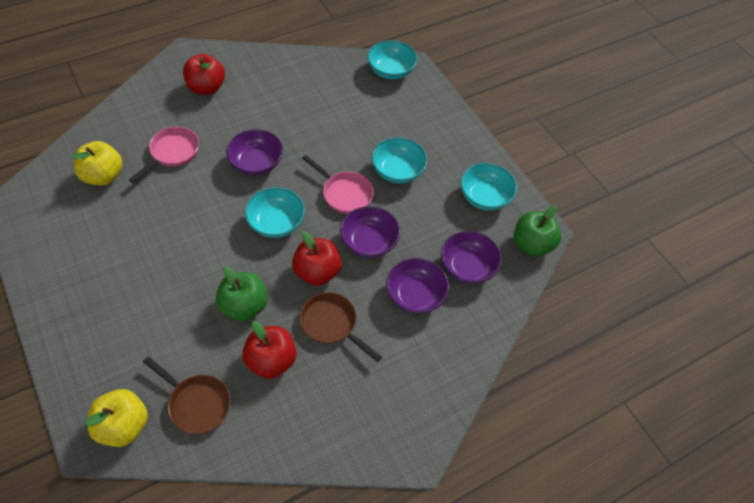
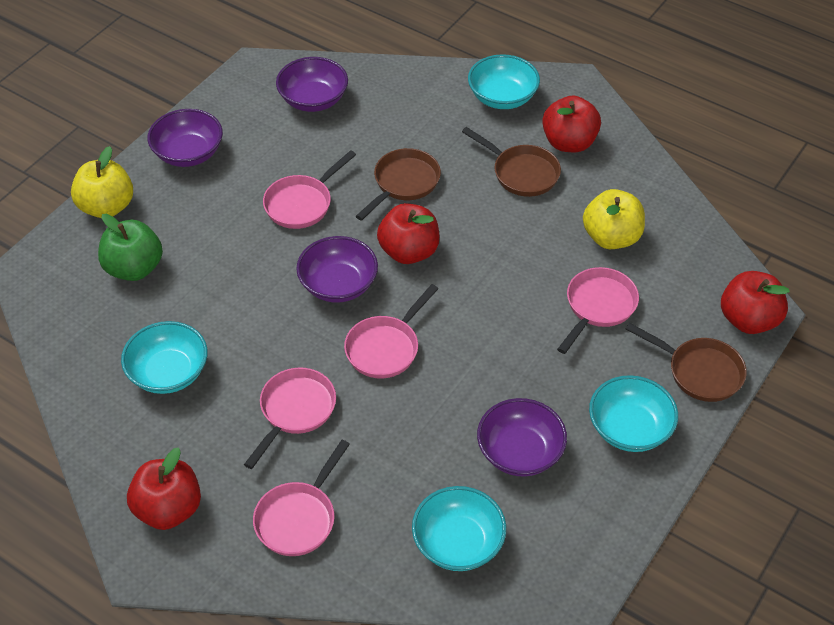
brown pan: 2 -> 3
green apple: 2 -> 1
pink pan: 2 -> 5
red apple: 3 -> 4

